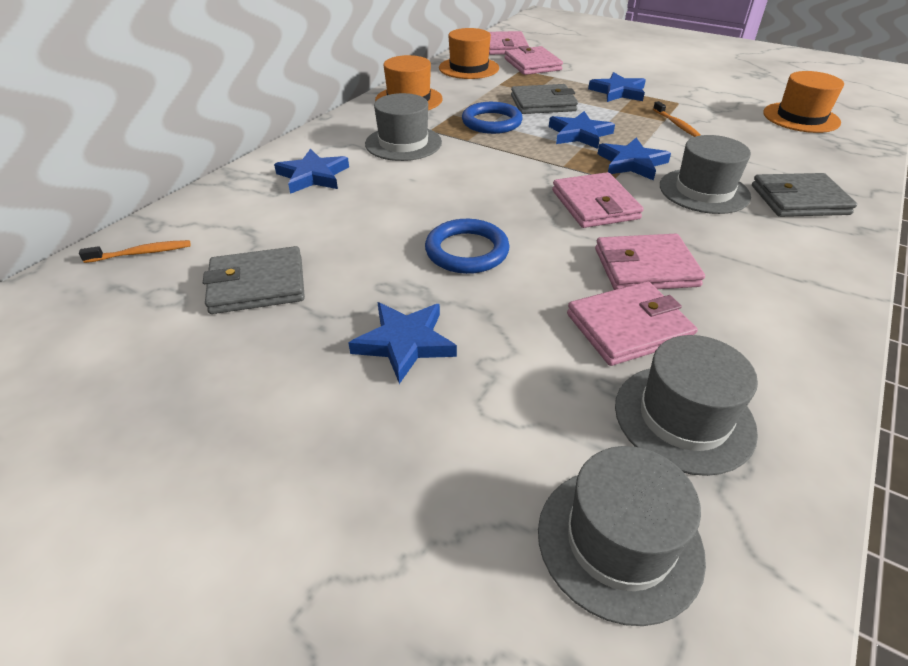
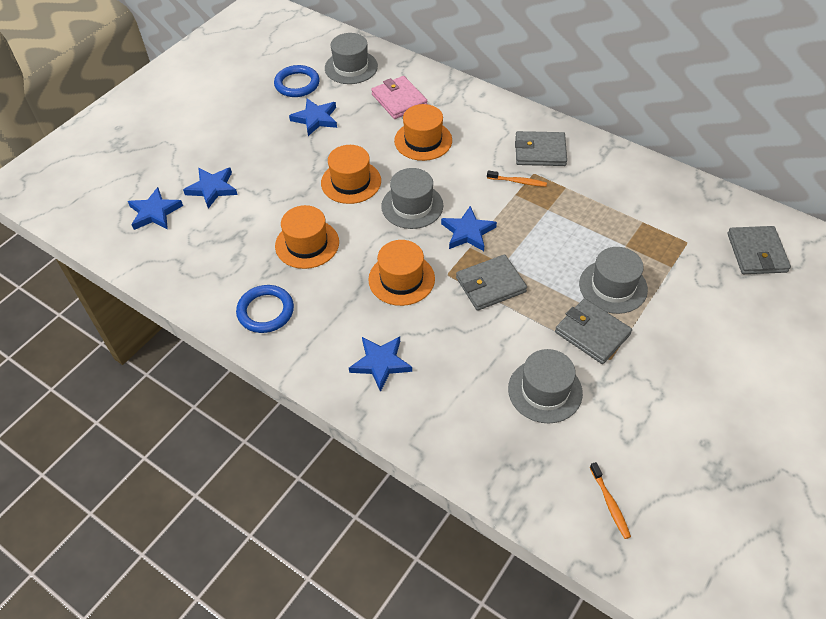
grey wallet: 3 -> 4
orange hat: 3 -> 4
pink wallet: 5 -> 1

